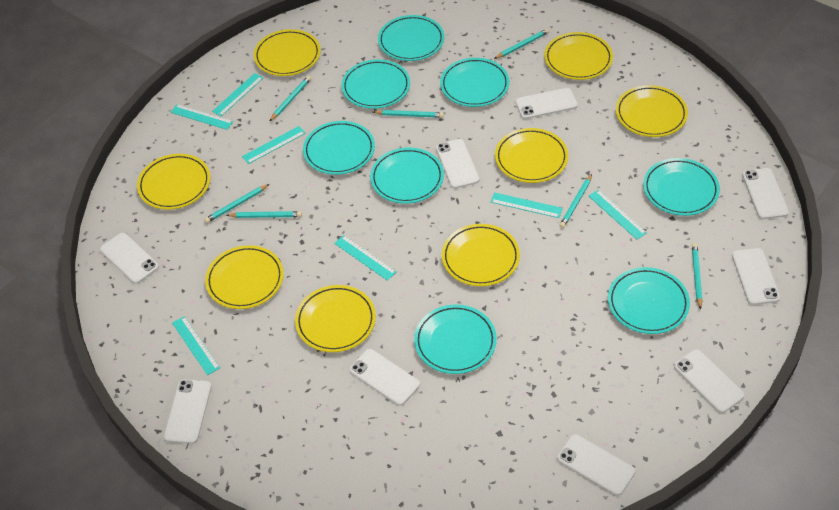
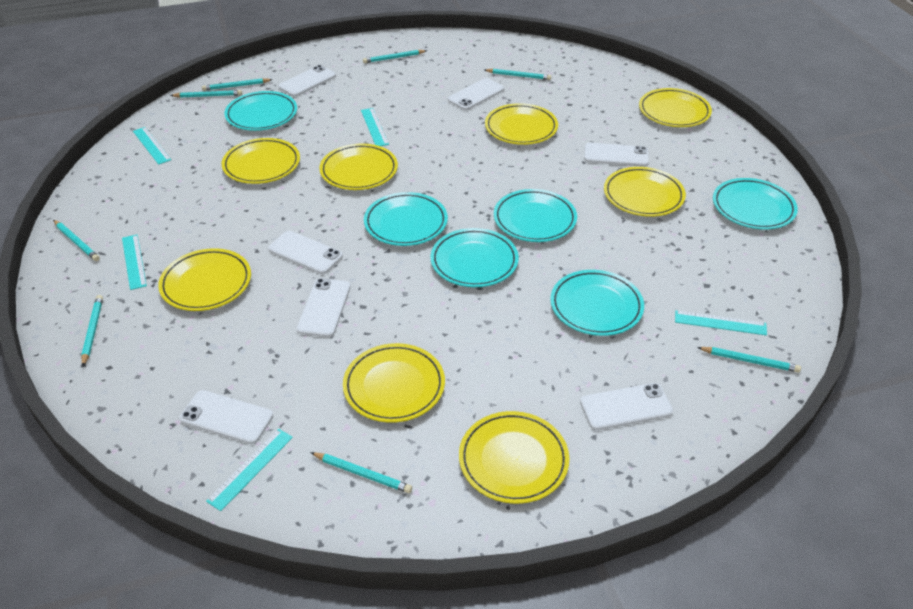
turquoise pencil: 7 -> 8
turquoise plate: 8 -> 6
turquoise ruler: 7 -> 5
white phone: 9 -> 7

